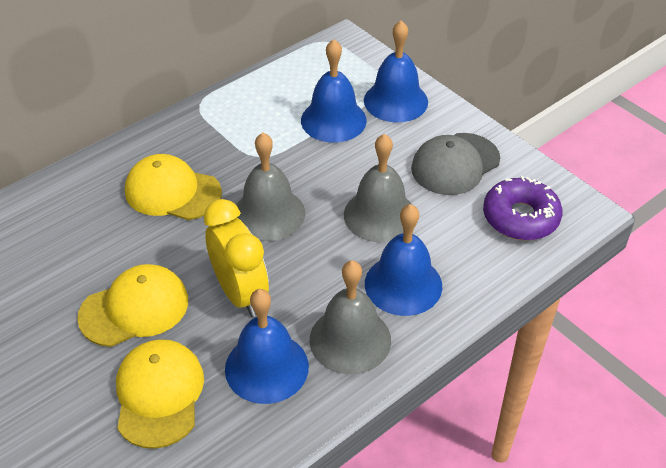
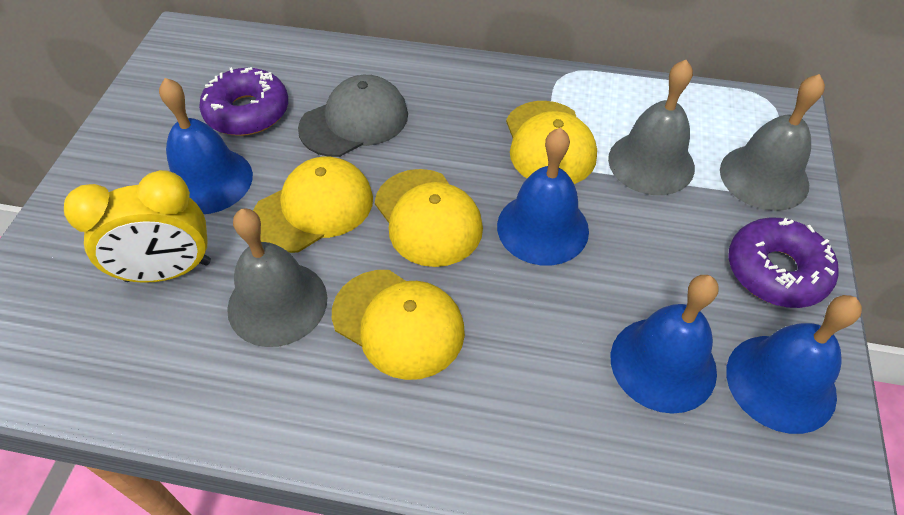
purple donut: 1 -> 2
yellow cap: 3 -> 4

